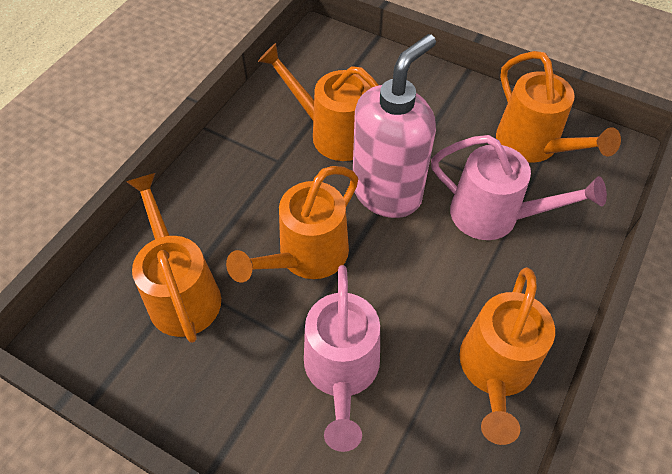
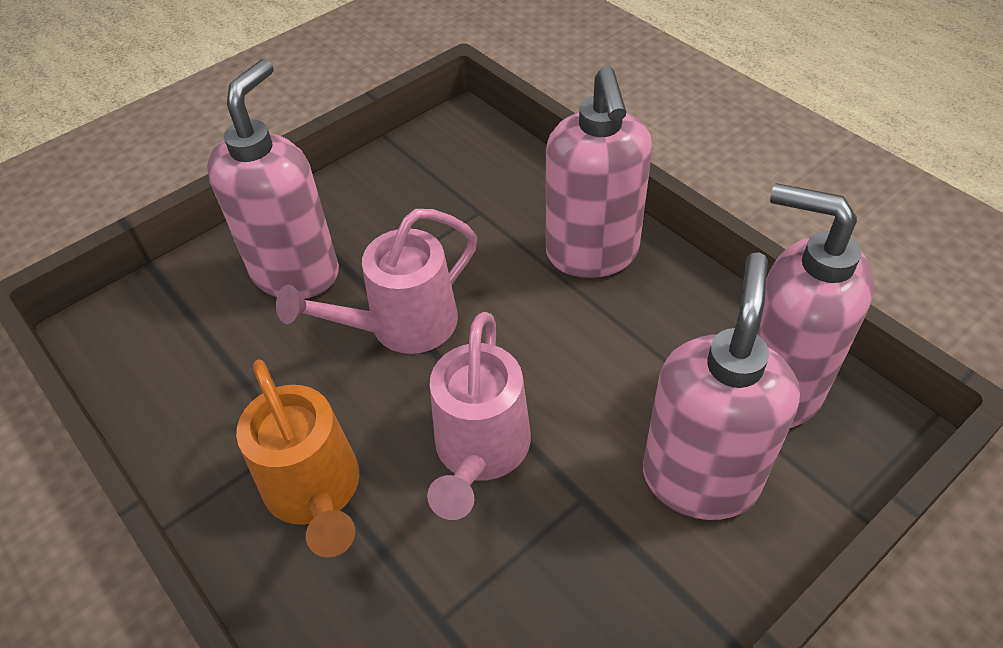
orange watering can: 5 -> 1
pink soap dispenser: 1 -> 4

